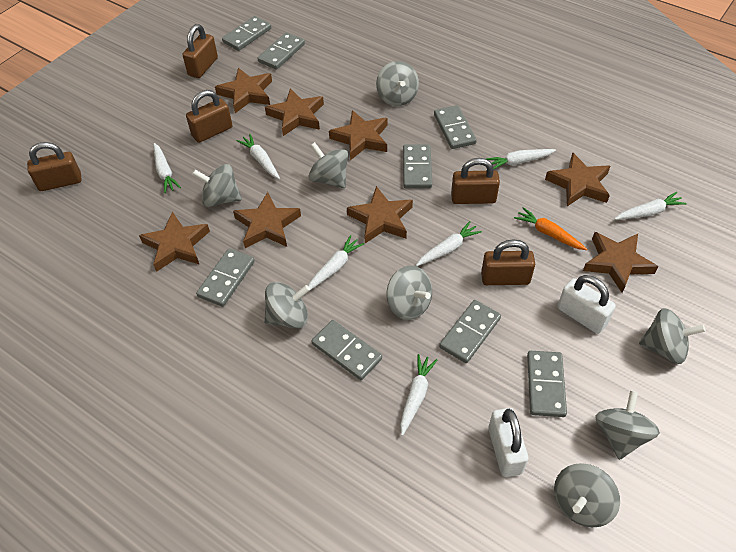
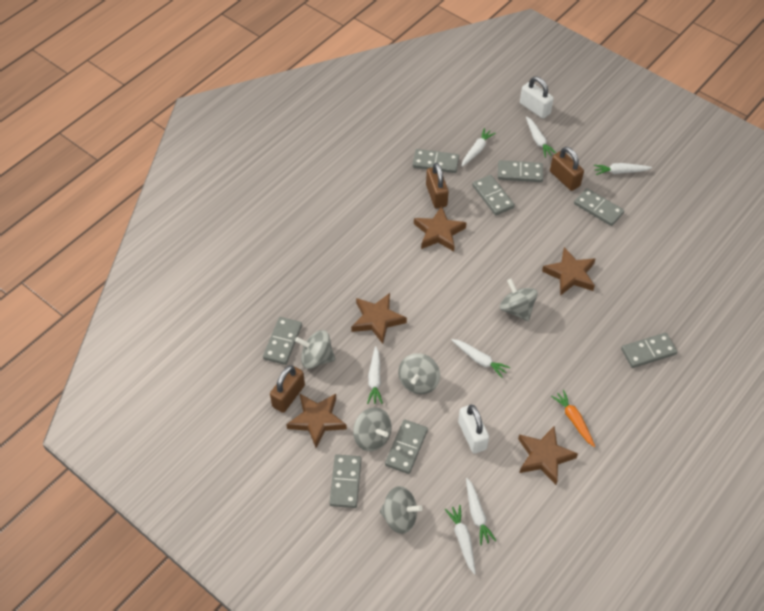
brown padlock: 5 -> 3
brown star: 8 -> 5
grey spinning top: 8 -> 5

